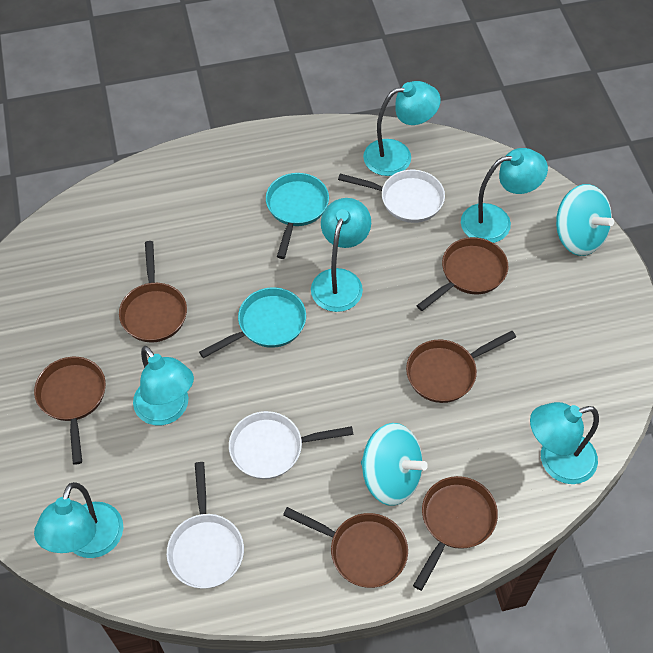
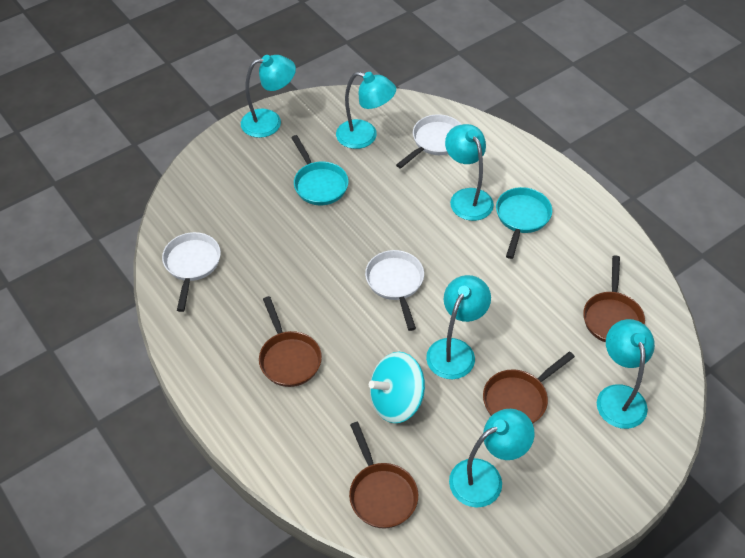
brown pan: 6 -> 4
turquoise spinning top: 2 -> 1

